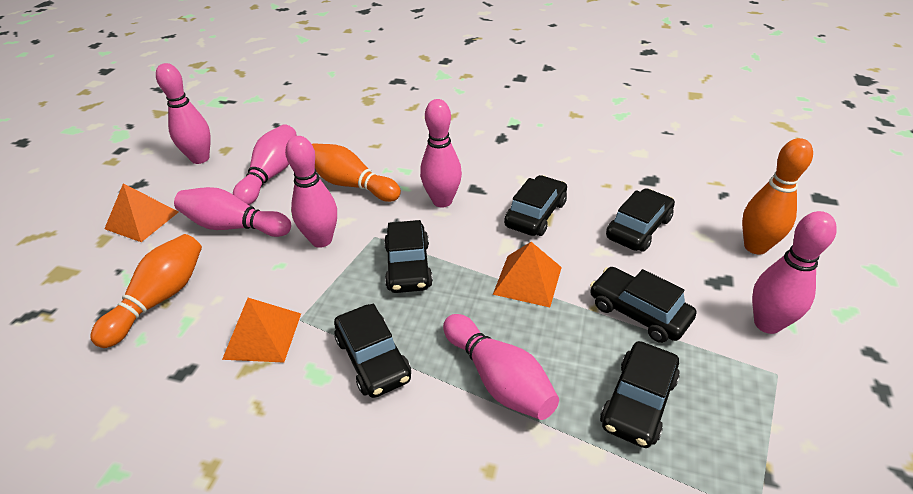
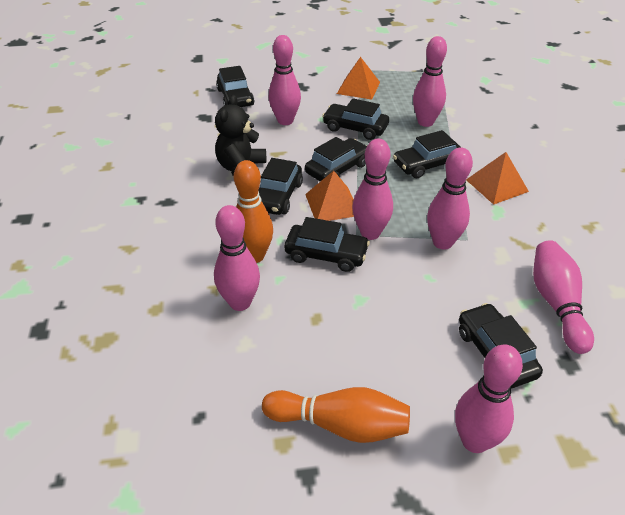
black car: 6 -> 7
black teddy bear: 0 -> 1
orange bowling pin: 3 -> 2

